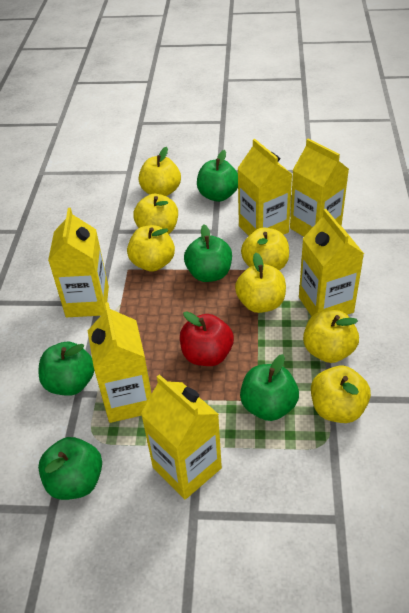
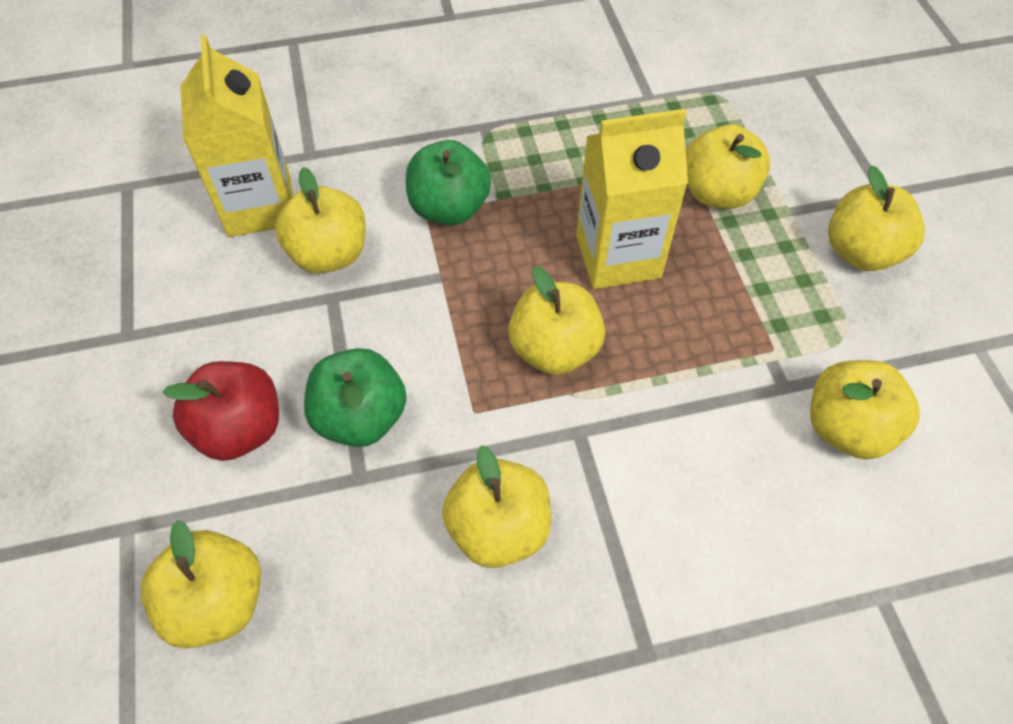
green apple: 5 -> 2
yellow carton: 6 -> 2

